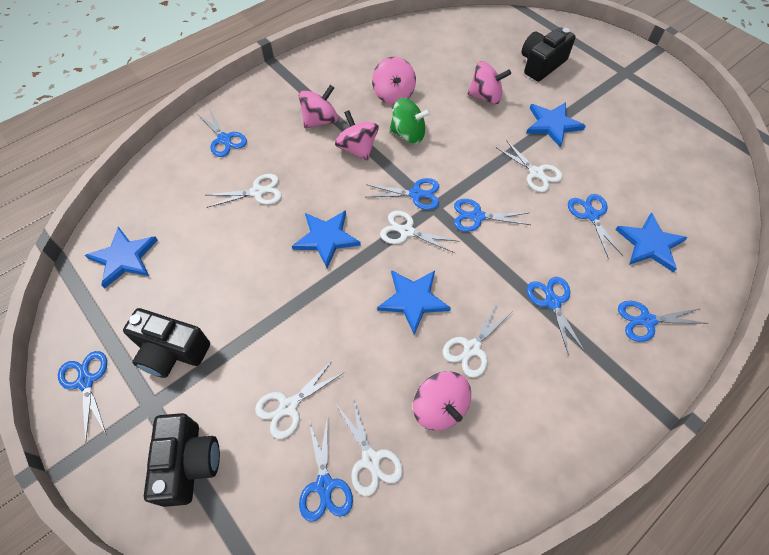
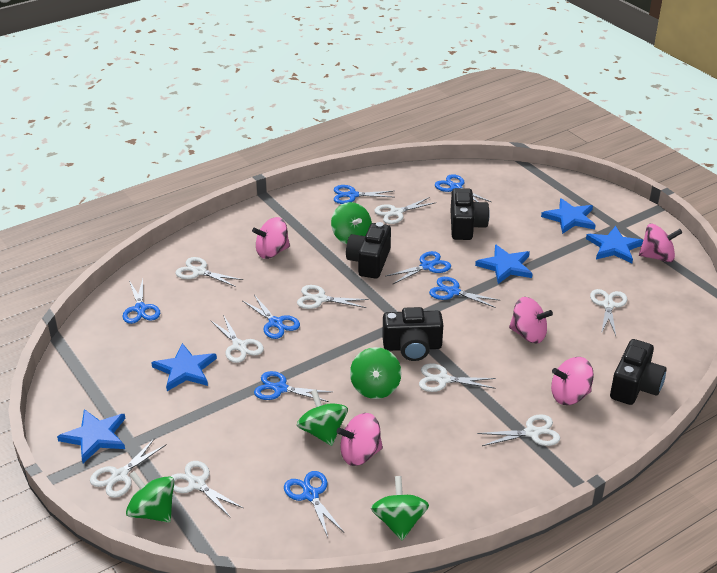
black camera: 3 -> 4
green spinning top: 1 -> 5
white scissors: 6 -> 9

